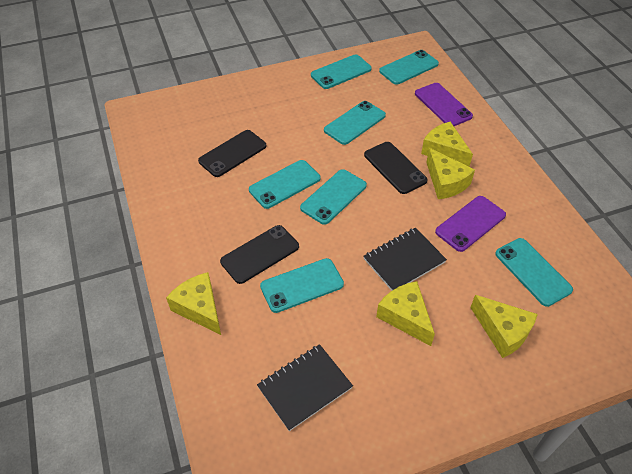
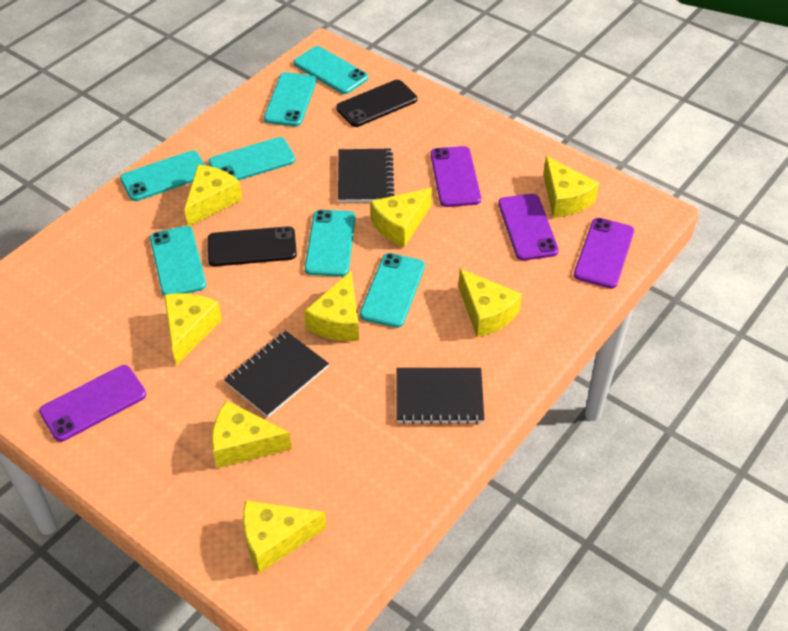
black notebook: 2 -> 3
black phone: 3 -> 2
purple phone: 2 -> 4
yellow cheese: 5 -> 8

